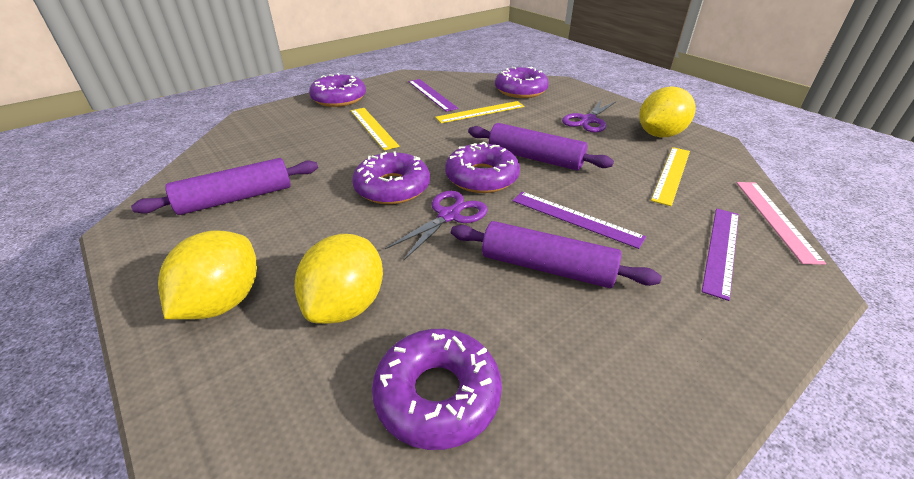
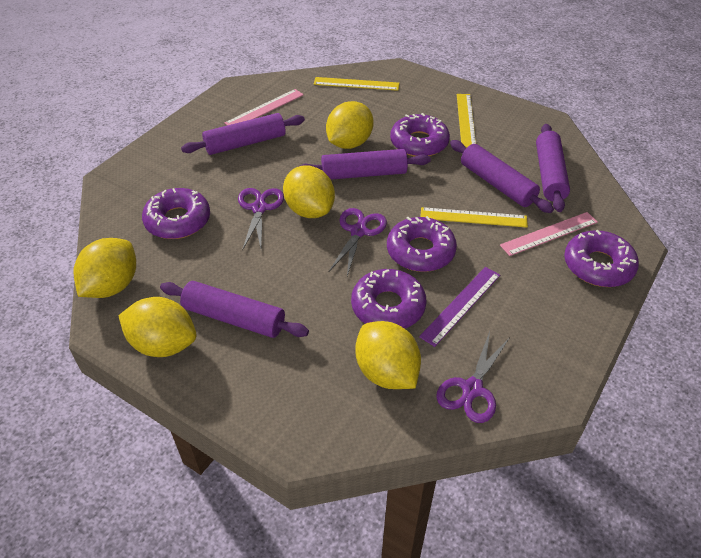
pink ruler: 1 -> 2
purple rolling pin: 3 -> 5
purple ruler: 3 -> 1
purple scissors: 2 -> 3
yellow lemon: 3 -> 5

